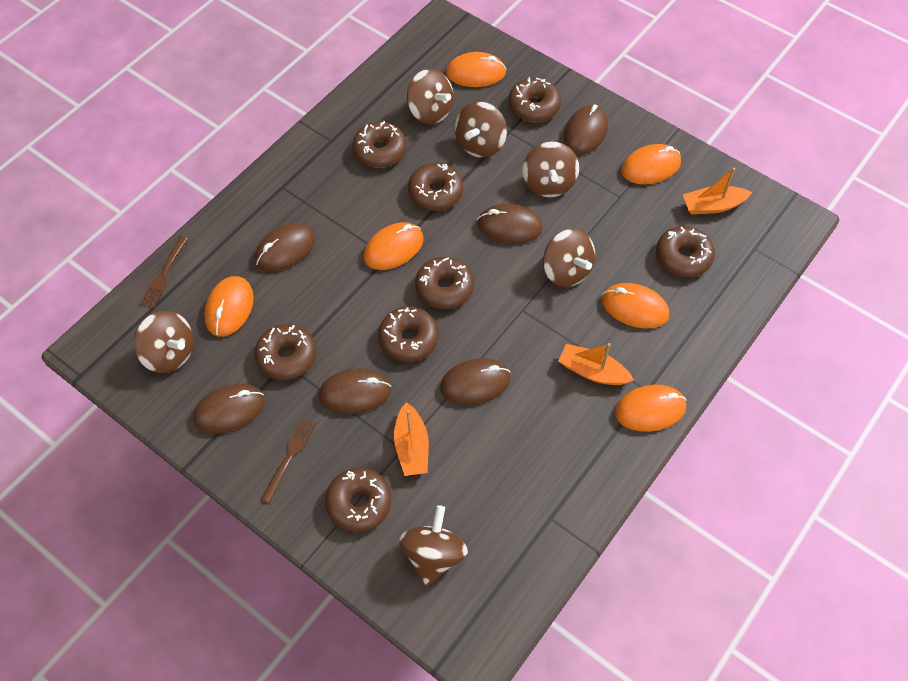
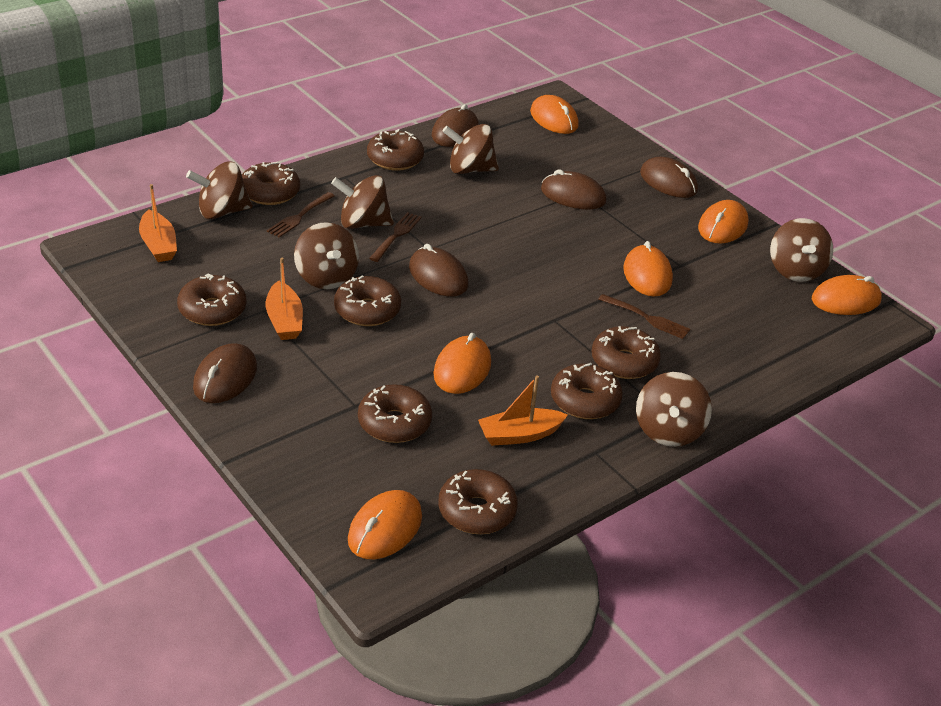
brown fork: 2 -> 3
brown mouse: 6 -> 5

